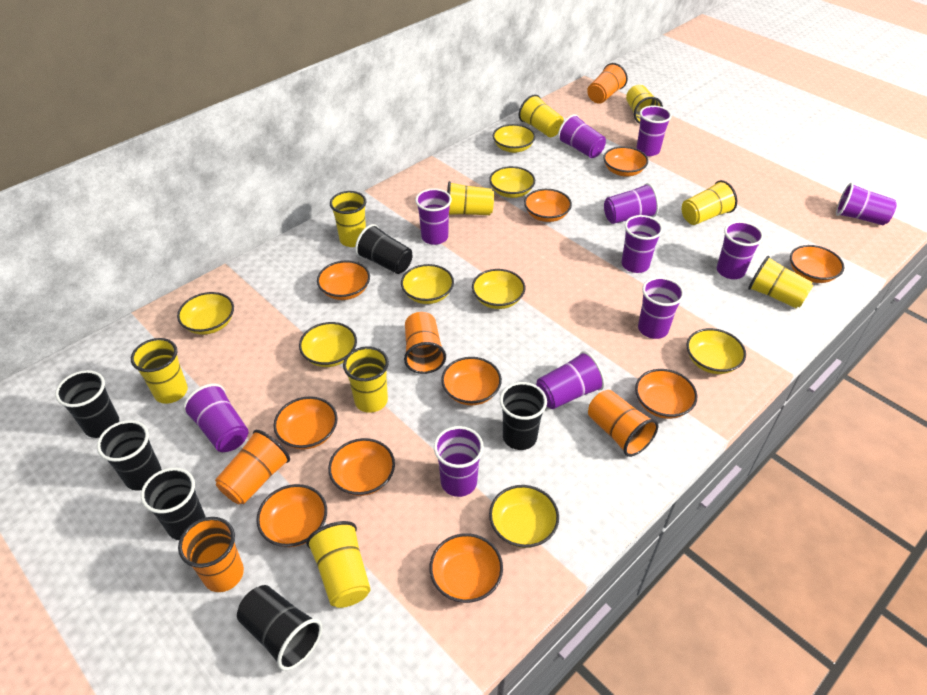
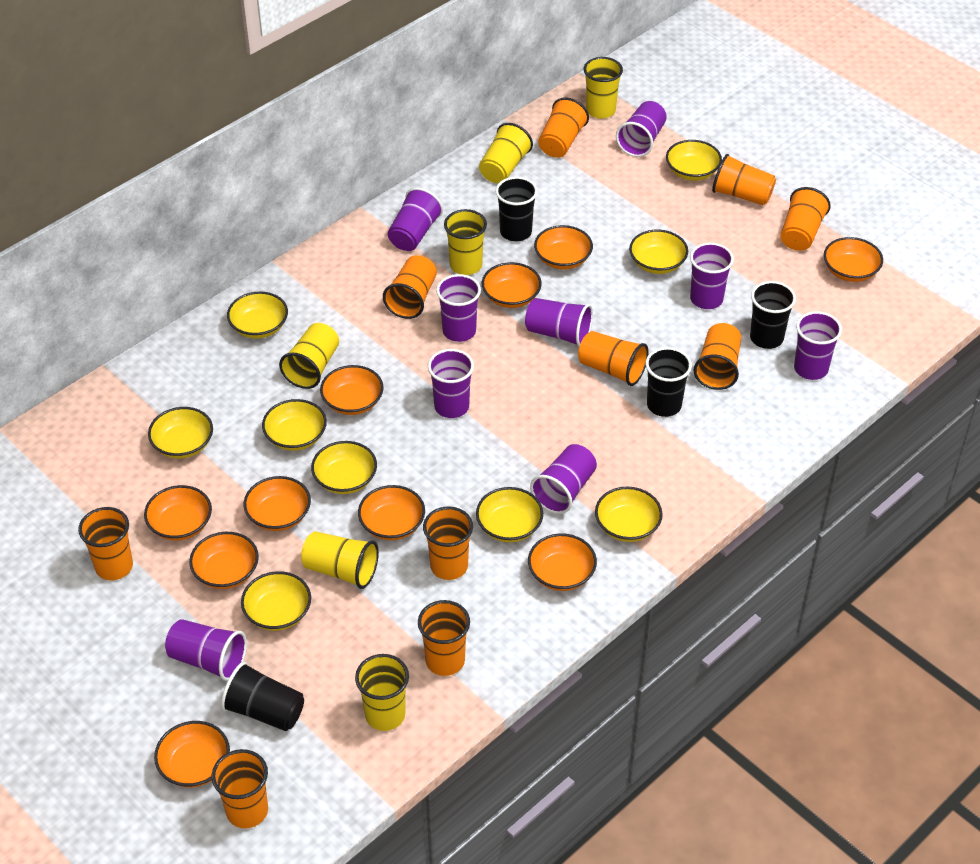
black cup: 6 -> 4
orange cup: 5 -> 10
purple cup: 11 -> 9
yellow bowl: 8 -> 9
yellow cup: 9 -> 6

